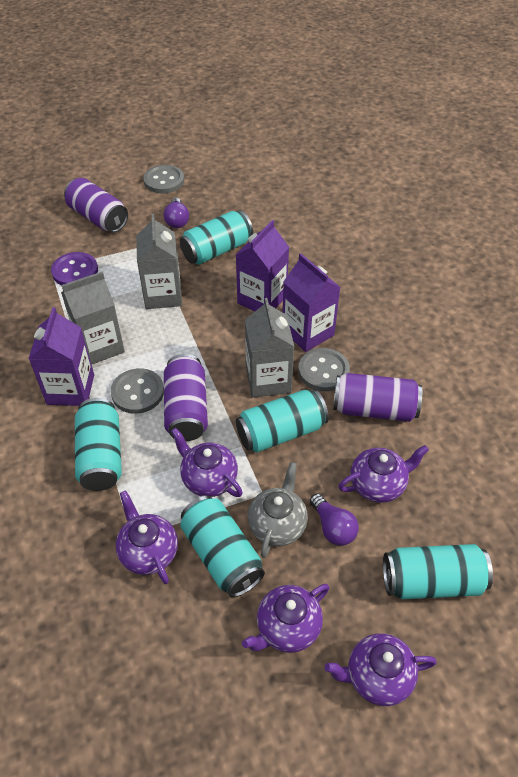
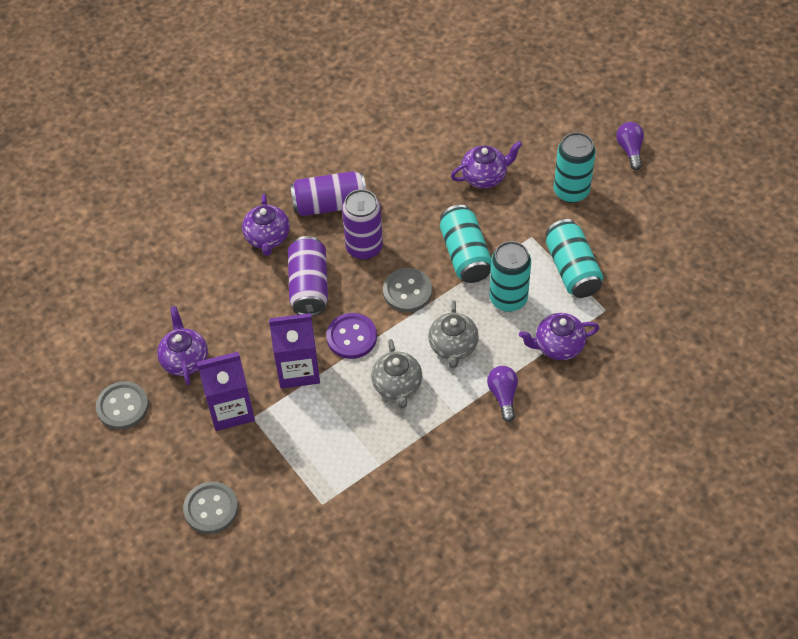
grey carton: 3 -> 0
grey teapot: 1 -> 2
purple carton: 3 -> 2
purple teapot: 5 -> 4
turquoise can: 5 -> 4

